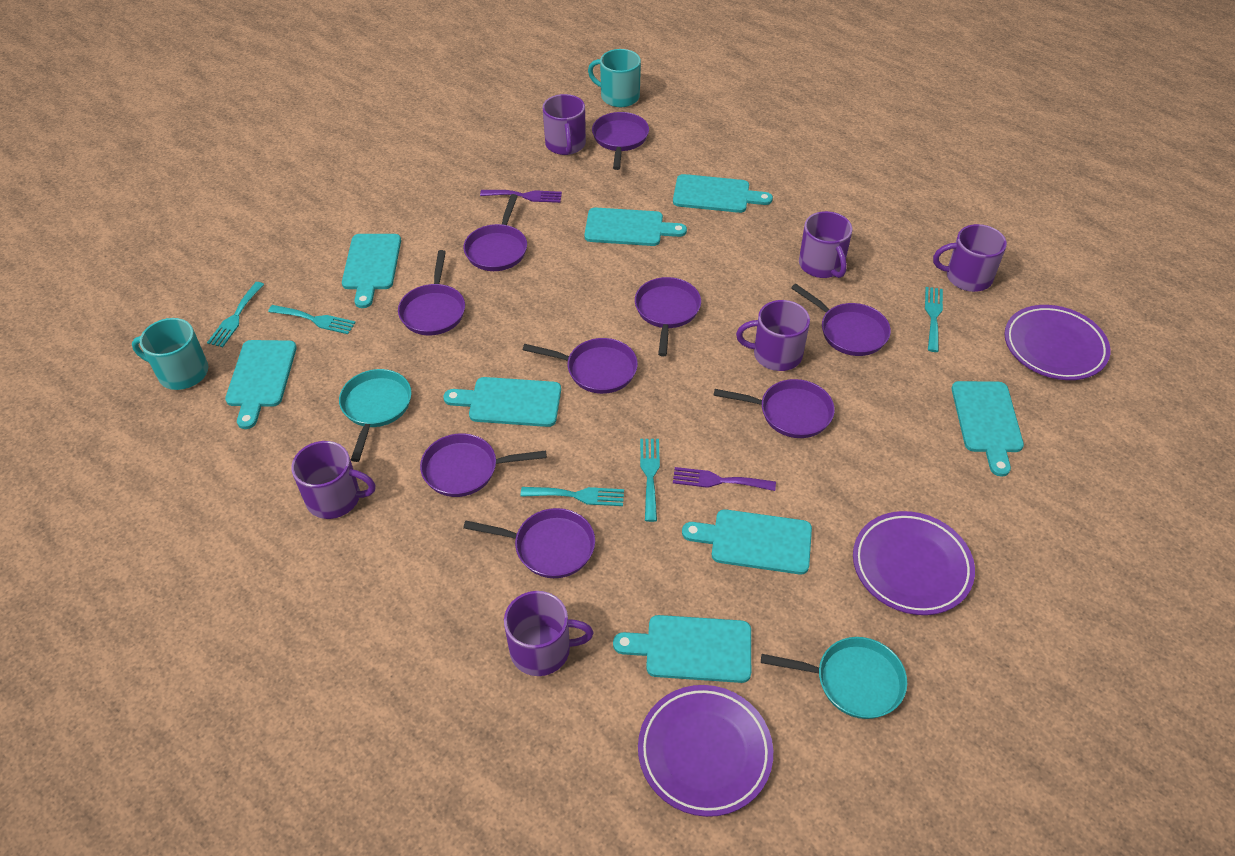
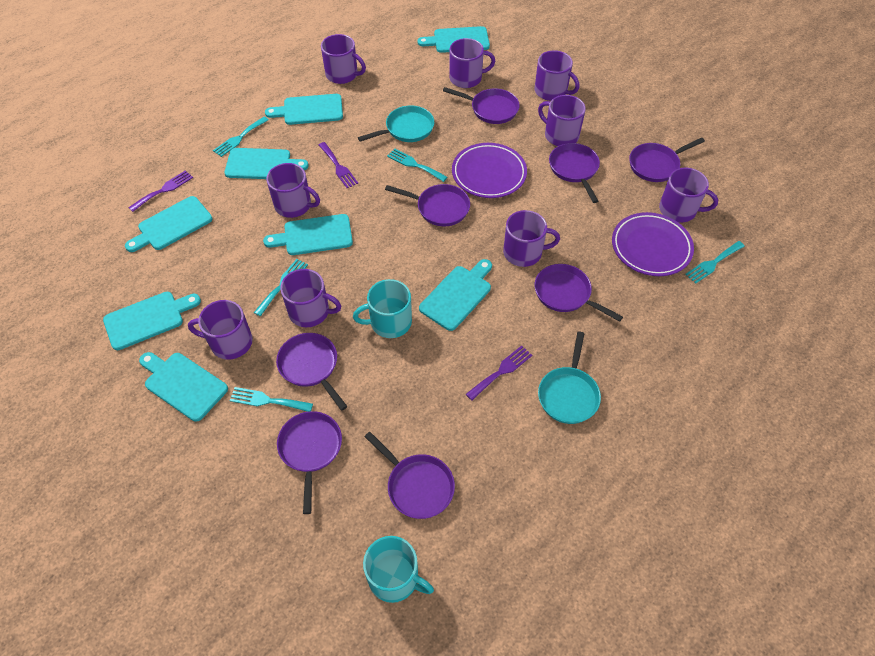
purple fork: 2 -> 3
purple mug: 6 -> 9
purple pan: 9 -> 8
purple plate: 3 -> 2

